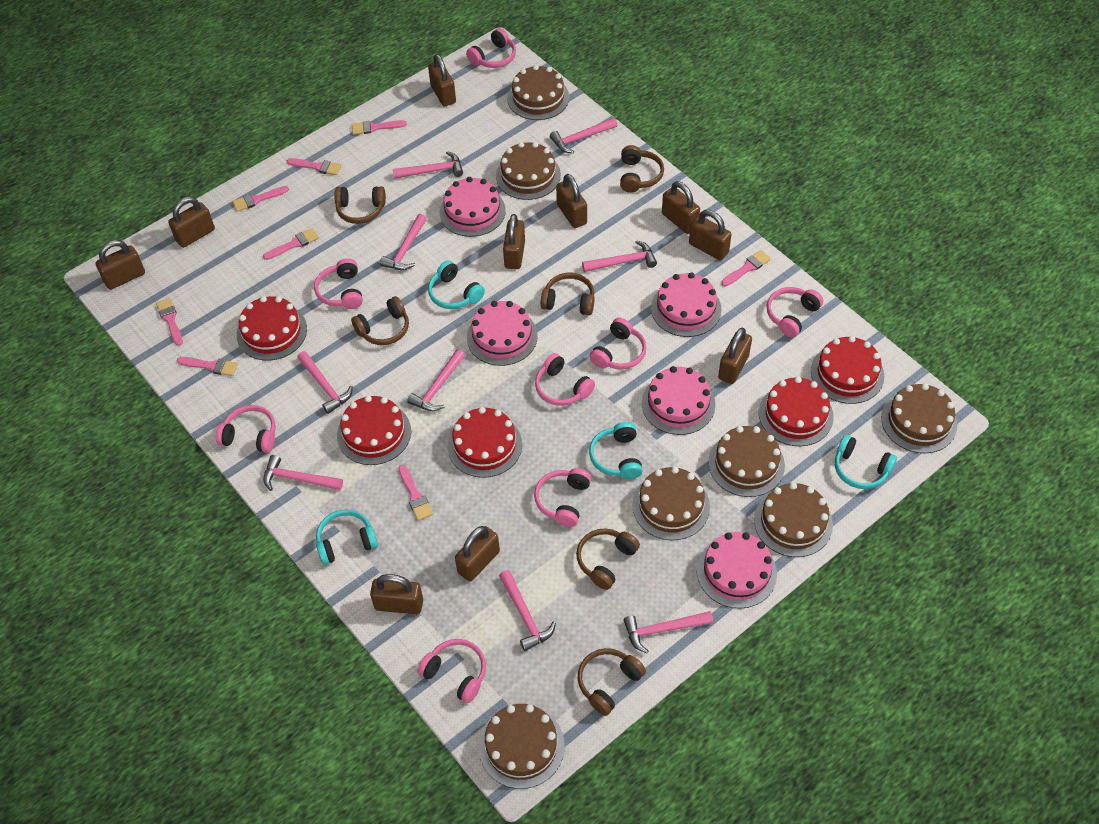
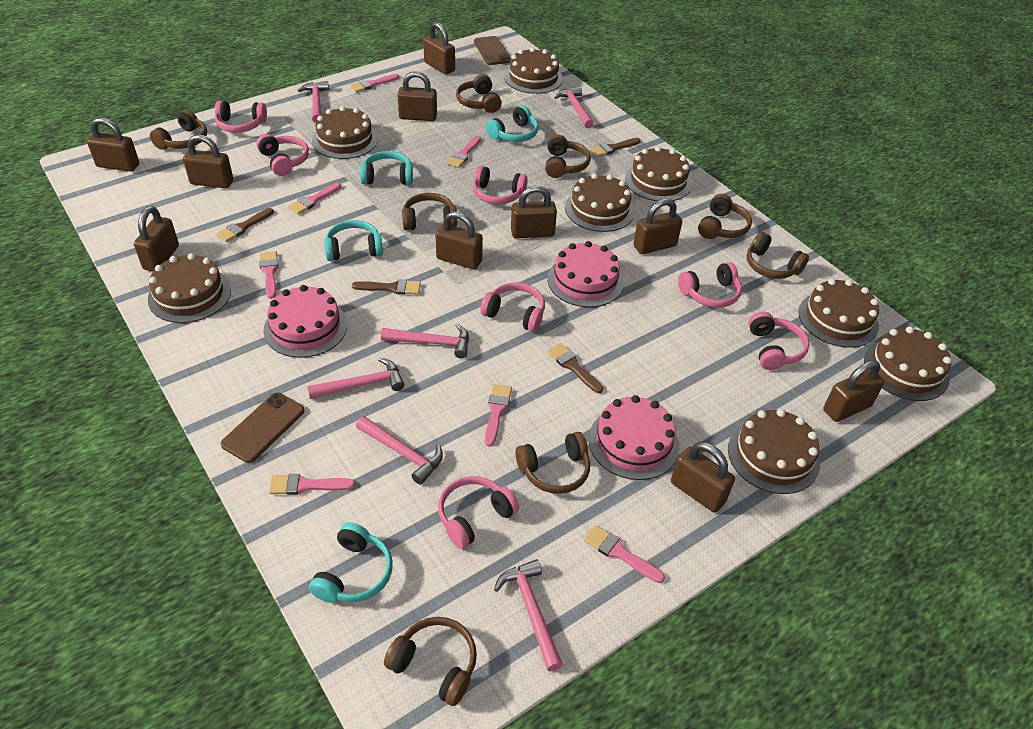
brown brush: 0 -> 4
brown cake: 7 -> 8
brown headphones: 6 -> 8
brown phone: 0 -> 2
pink brush: 8 -> 7
pink cake: 5 -> 3
pink hammer: 9 -> 6
pink headphones: 8 -> 7
red cake: 5 -> 0

